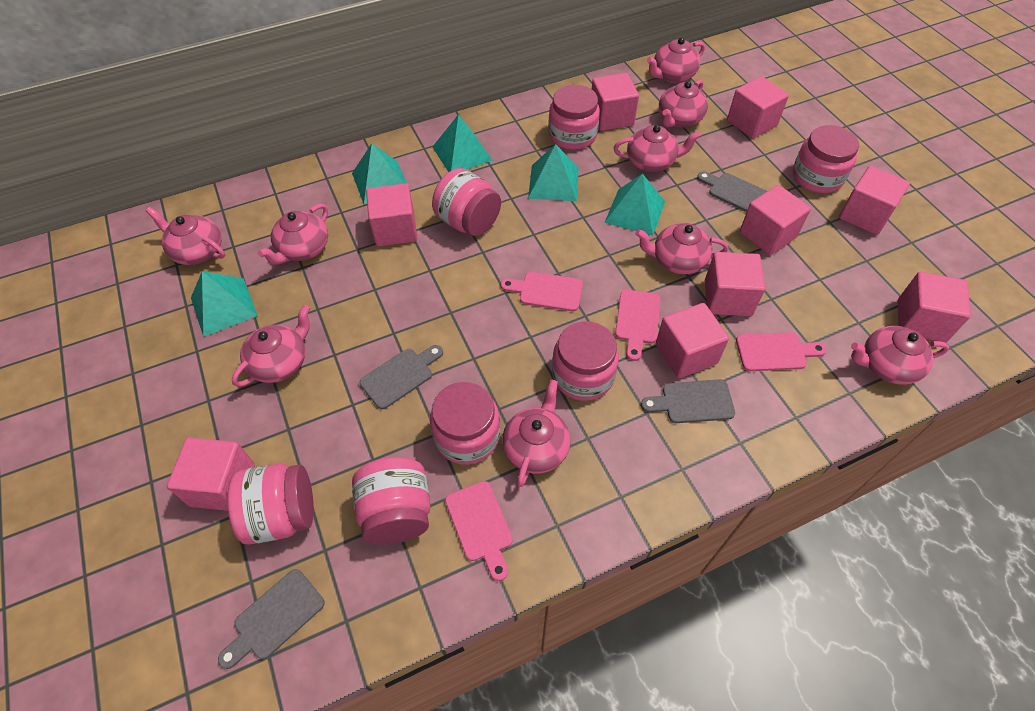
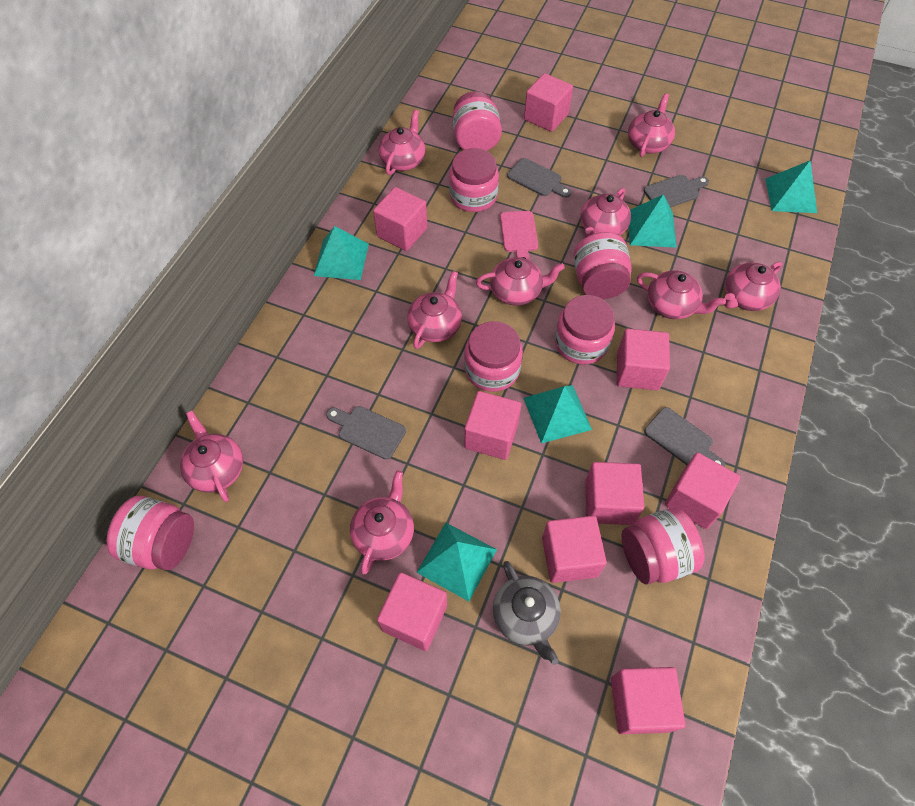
grey teapot: 0 -> 1
pink cutting board: 4 -> 1

